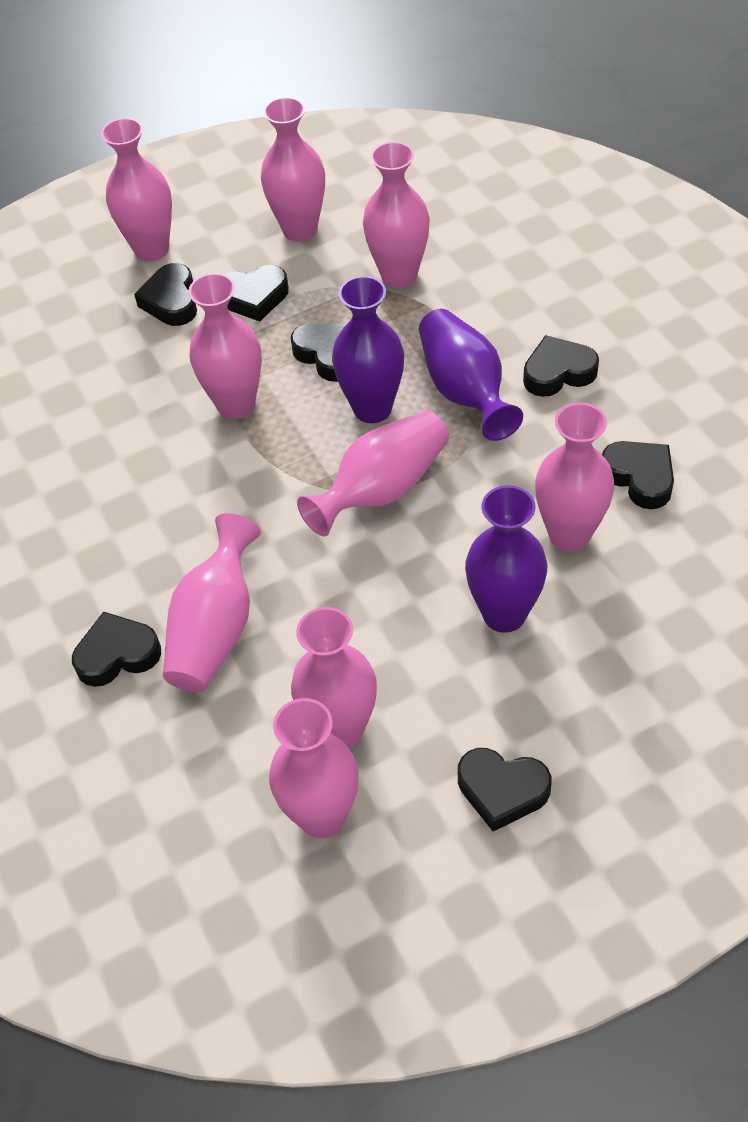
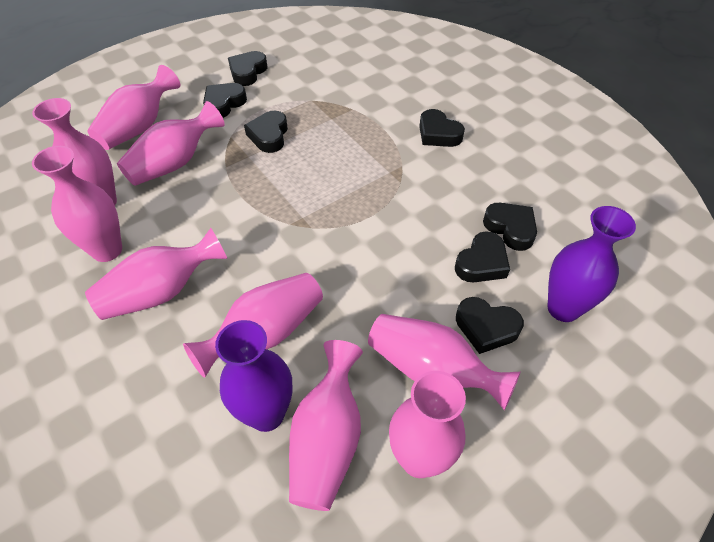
purple vase: 3 -> 2

